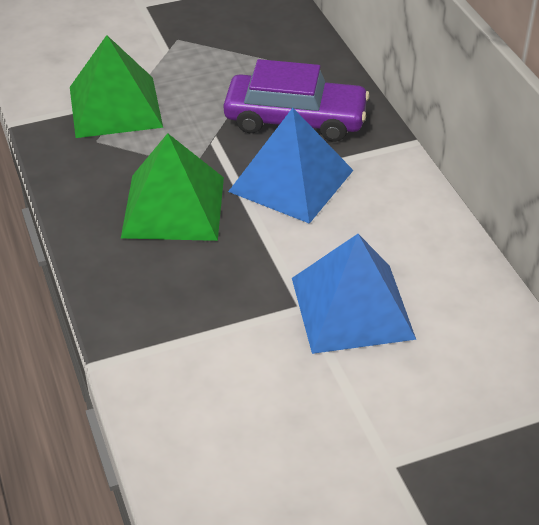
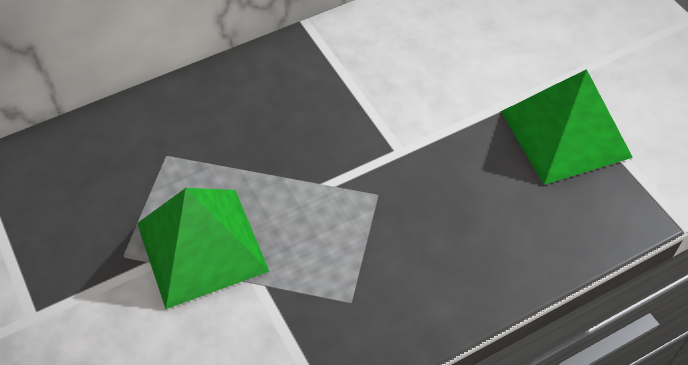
blue pyramid: 2 -> 0
purple car: 1 -> 0

